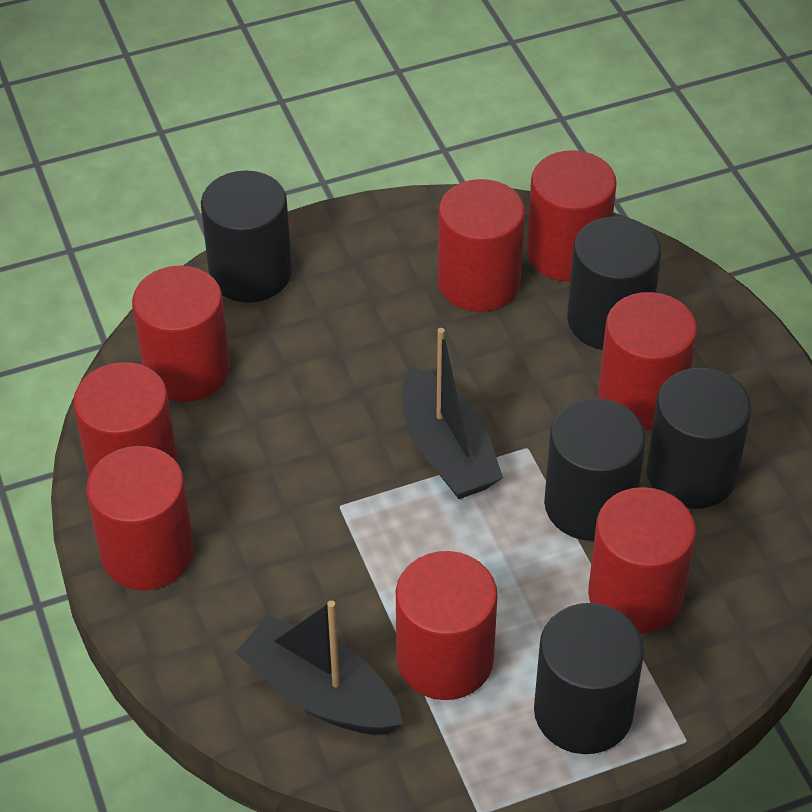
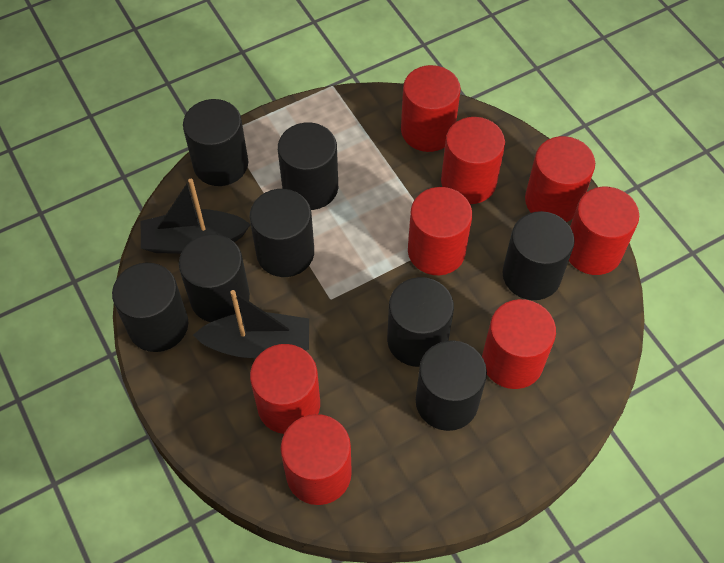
black cylinder: 5 -> 8

